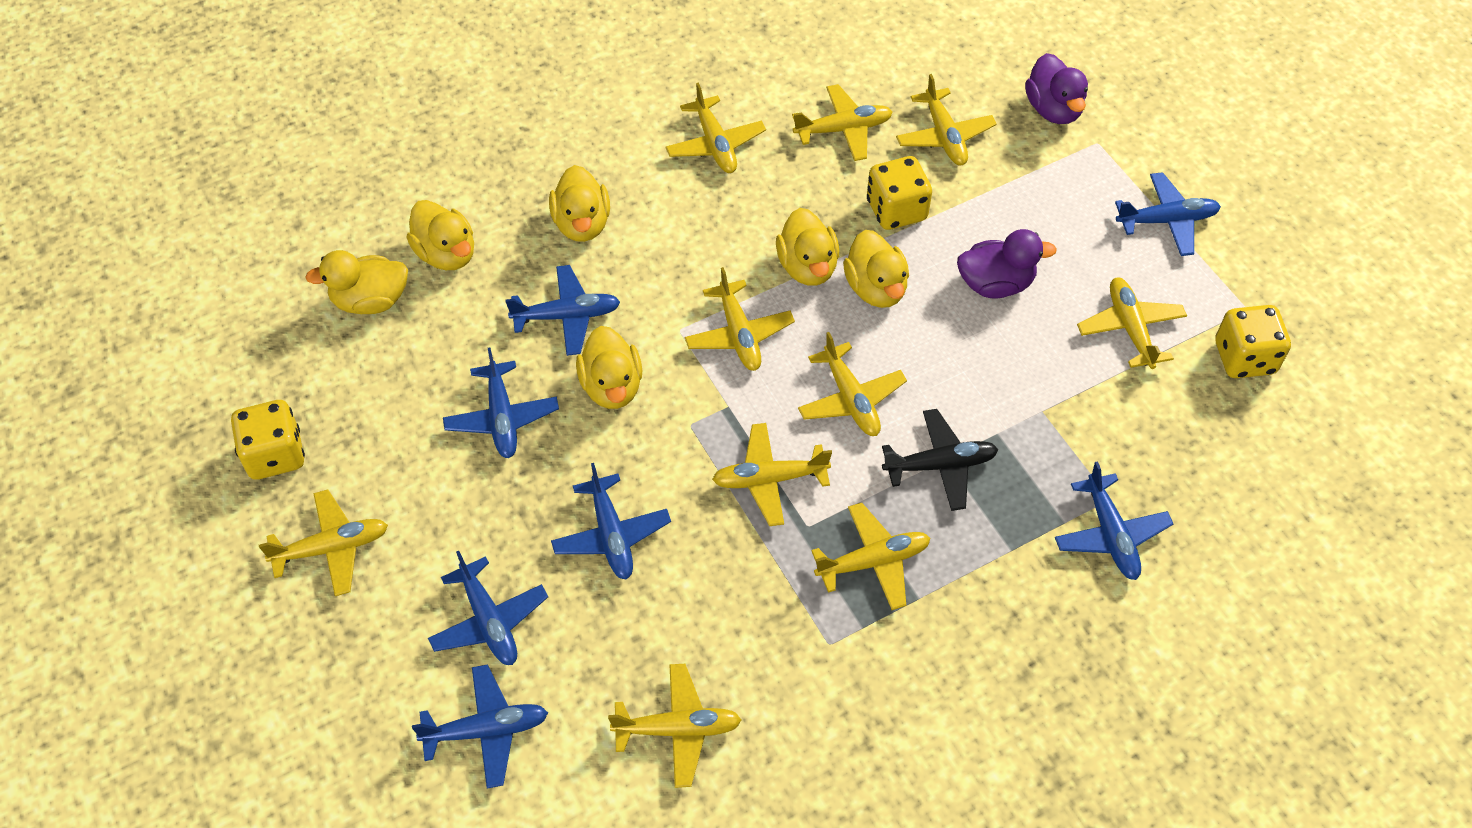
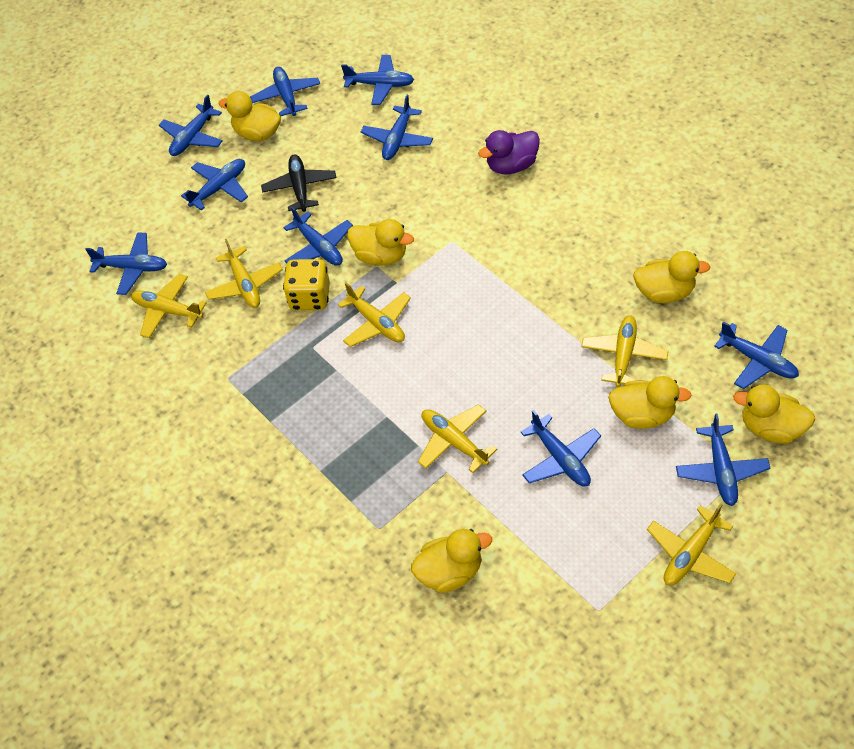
blue plane: 7 -> 10
purple duck: 2 -> 1
yellow dice: 3 -> 1
yellow plane: 10 -> 6

